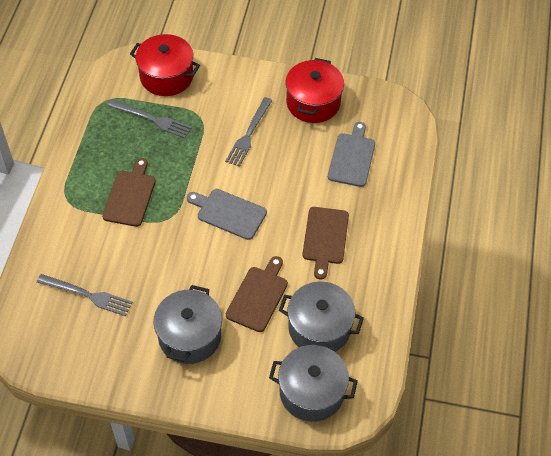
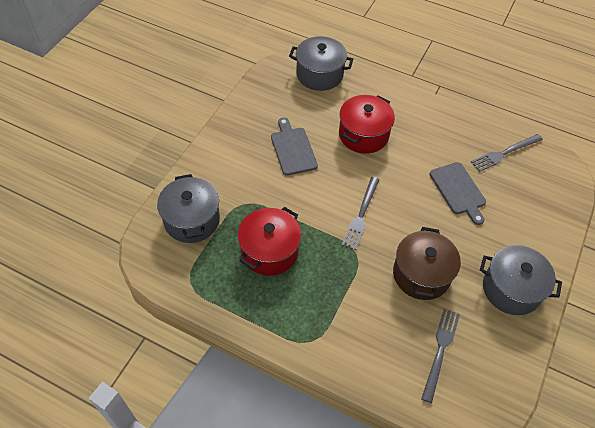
brown cutting board: 3 -> 0
brown pot: 0 -> 1

